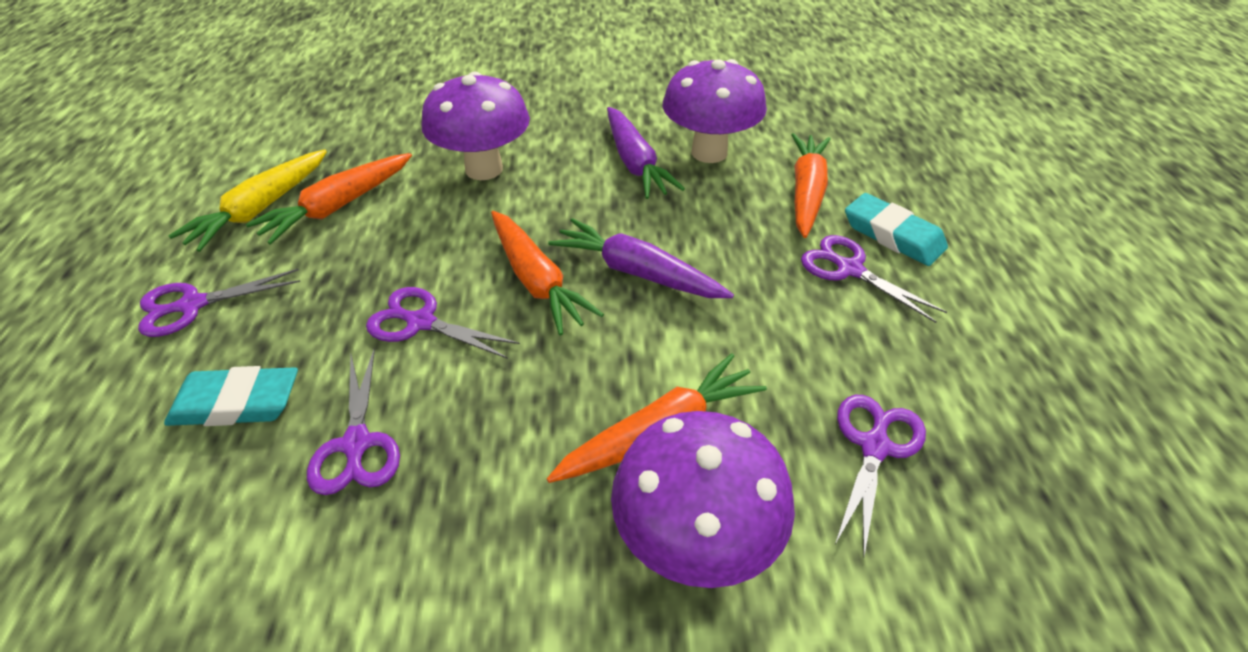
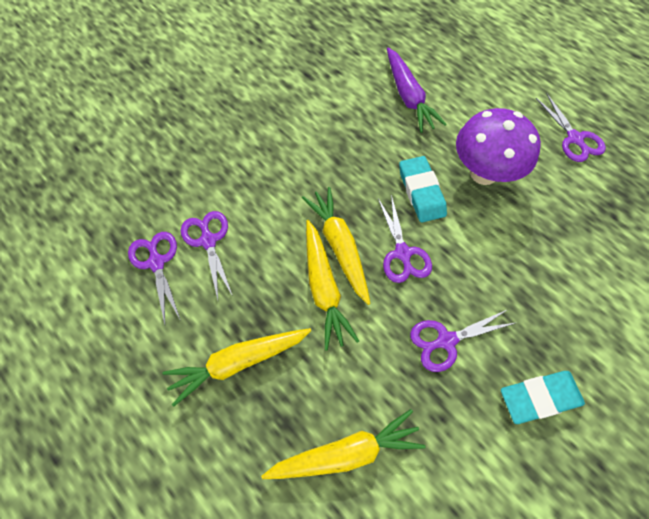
orange carrot: 4 -> 0
purple carrot: 2 -> 1
purple mushroom: 3 -> 1
yellow carrot: 1 -> 4

